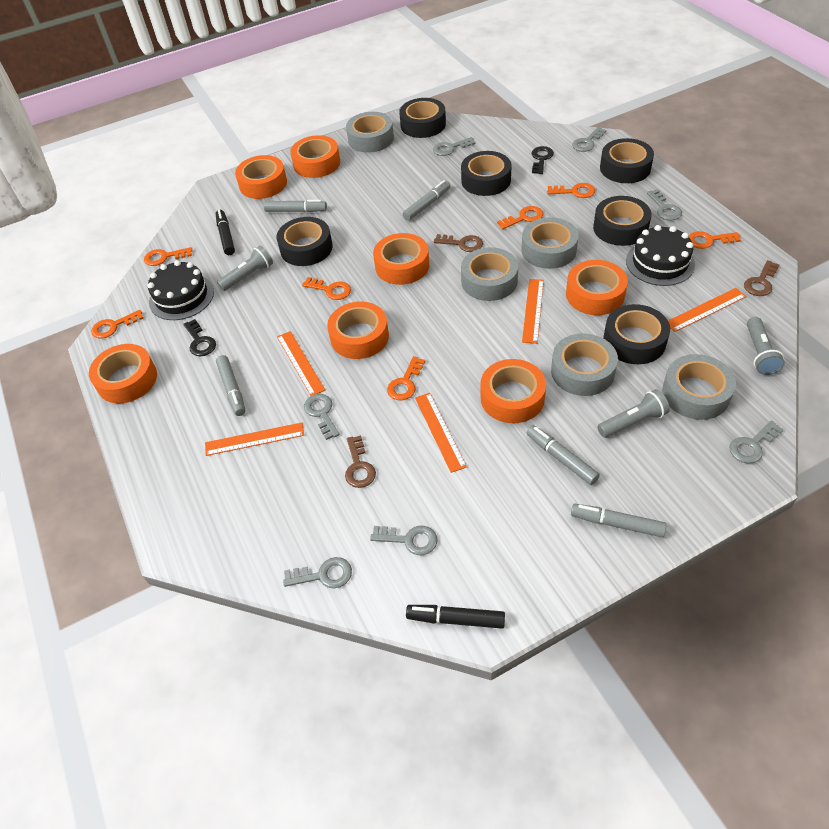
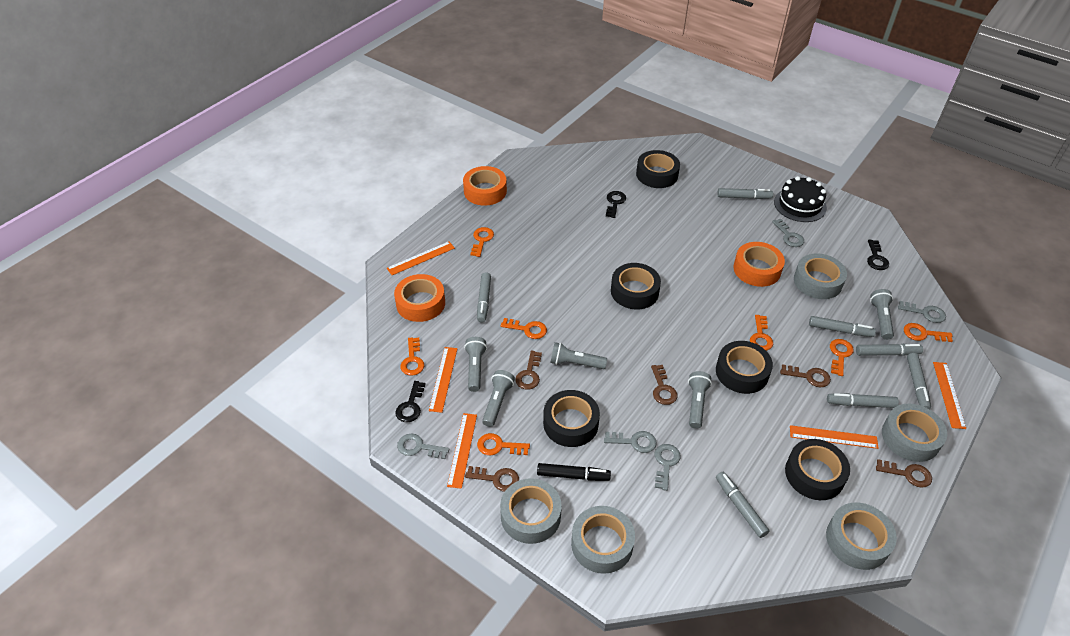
black cake: 2 -> 1
black key: 2 -> 3
black marker: 2 -> 1
black tape: 6 -> 5
brown key: 3 -> 5
grey flashlight: 3 -> 5
grey key: 7 -> 5
grey marker: 5 -> 7
orange tape: 7 -> 3

